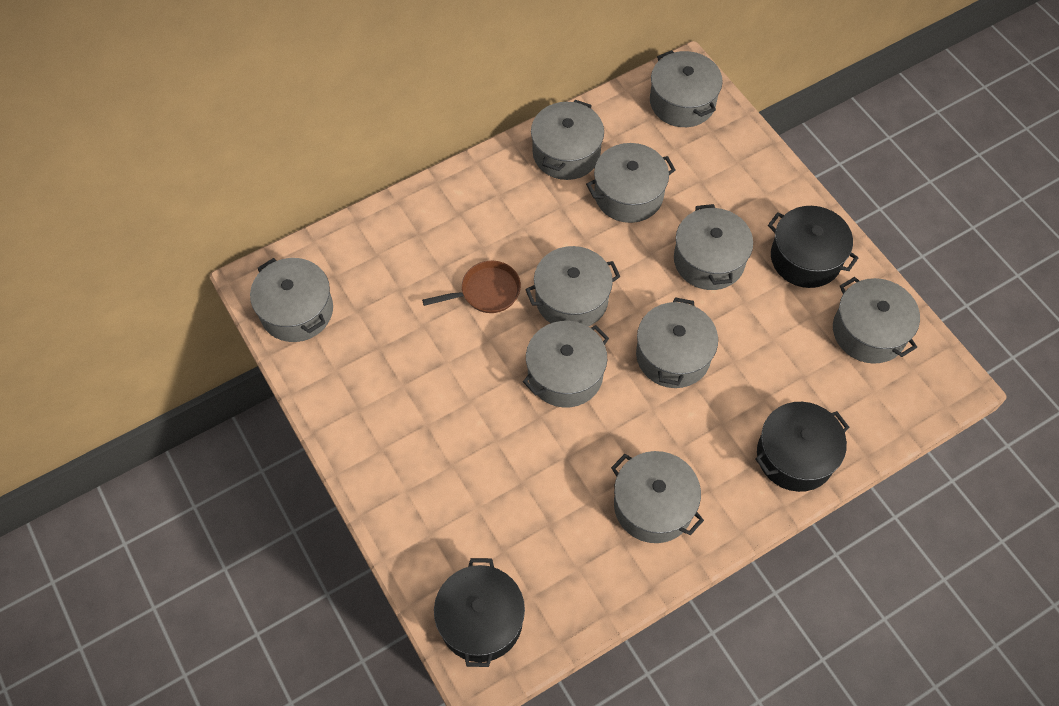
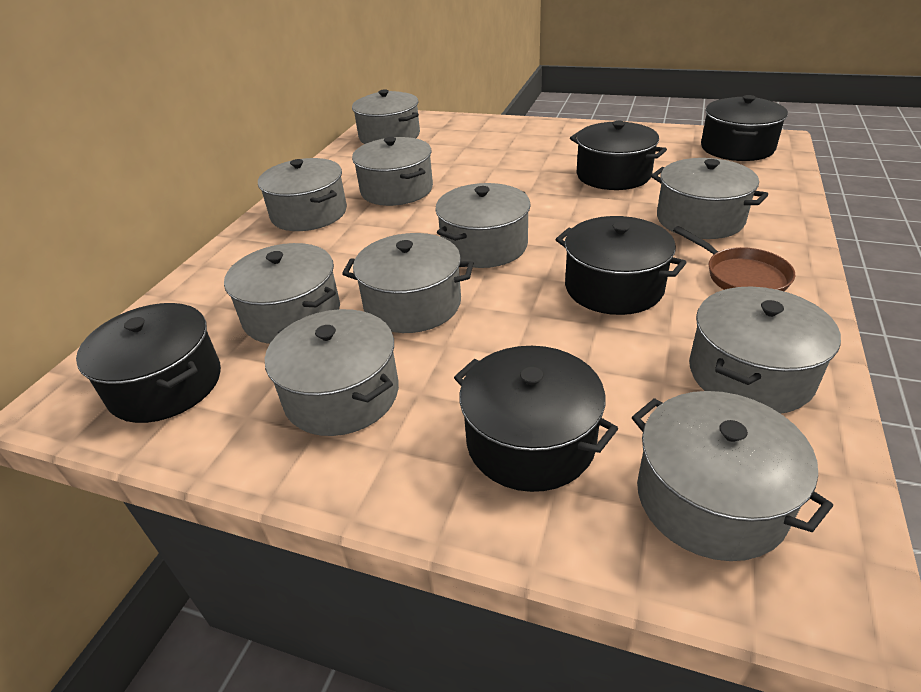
black pot: 3 -> 5

